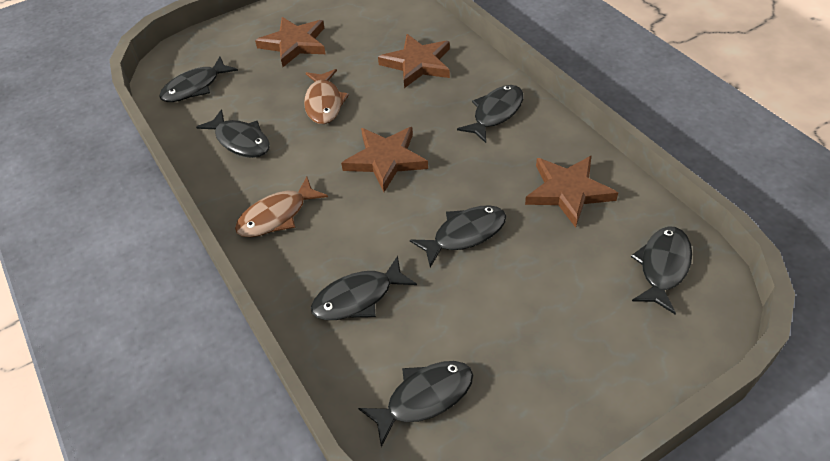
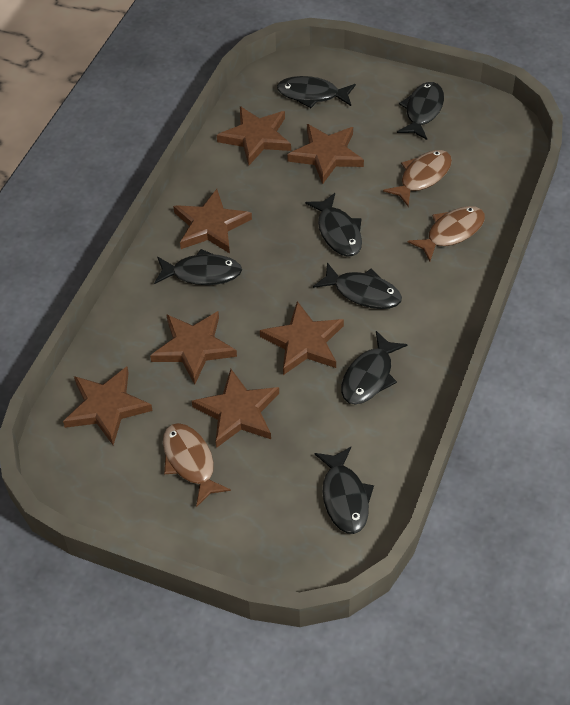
brown fish: 2 -> 3
brown star: 4 -> 7

